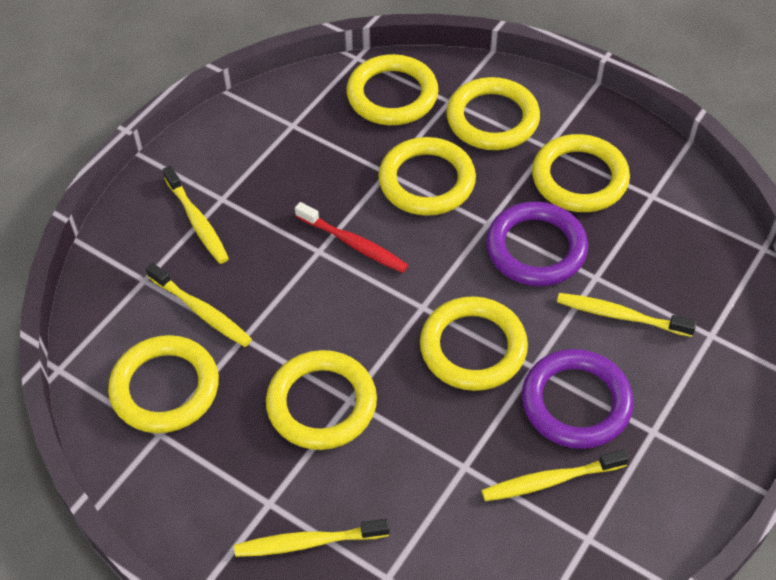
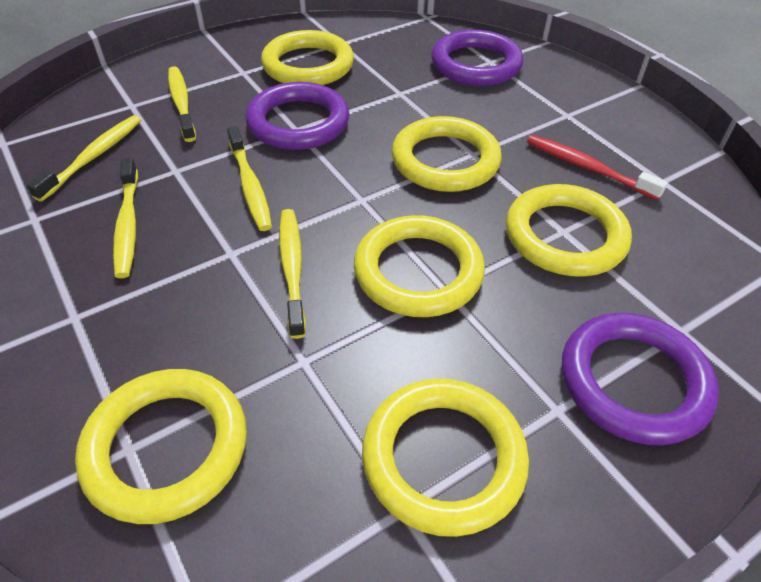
purple ring: 2 -> 3
yellow ring: 7 -> 6

